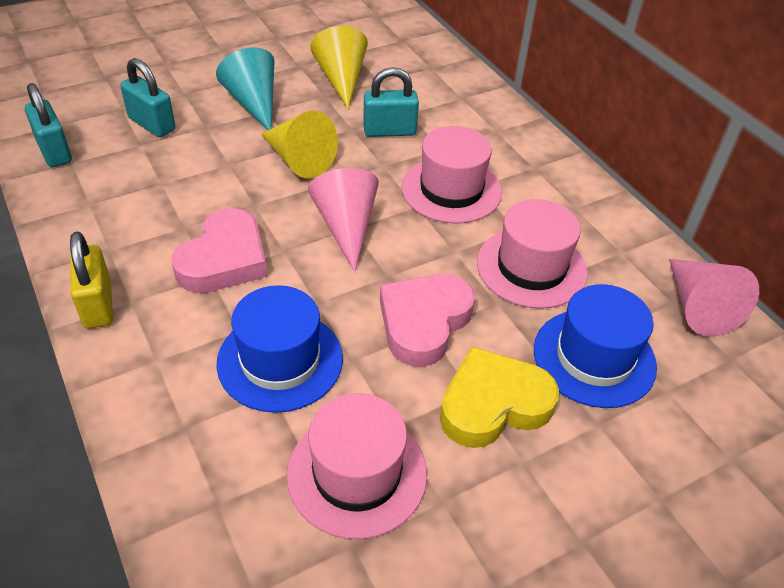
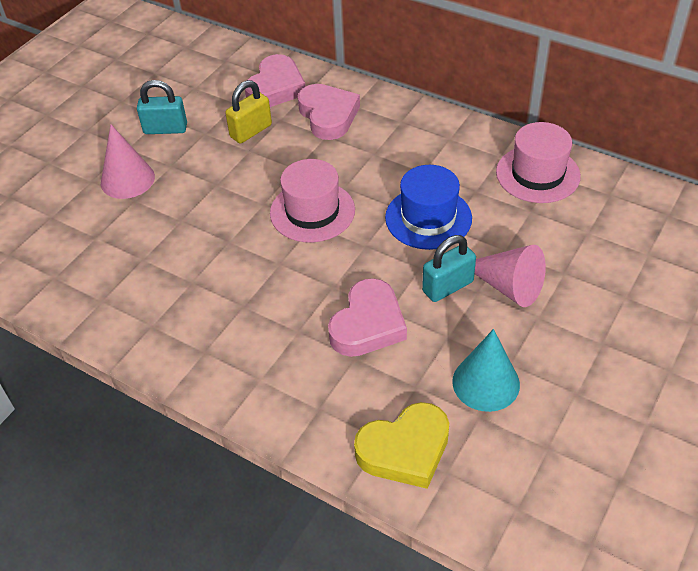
blue hat: 2 -> 1
pink hat: 3 -> 2
pink heart: 2 -> 3
turquoise padlock: 3 -> 2
yellow cone: 2 -> 0

